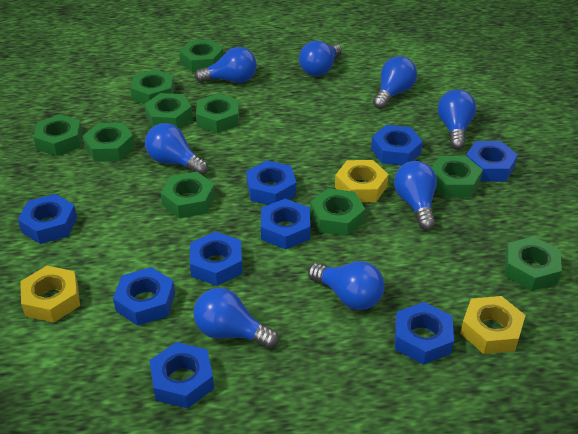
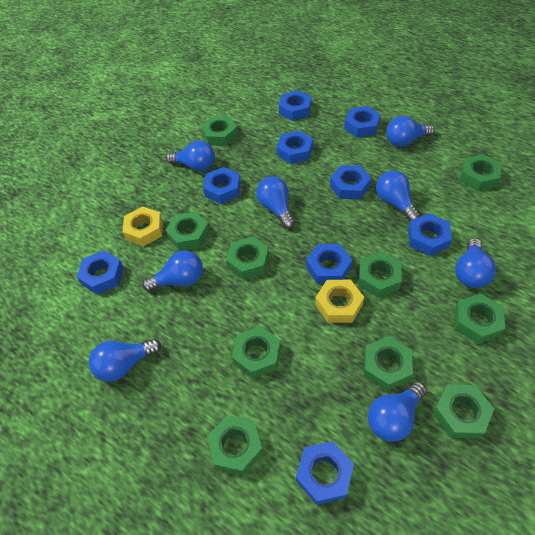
yellow nut: 3 -> 2

